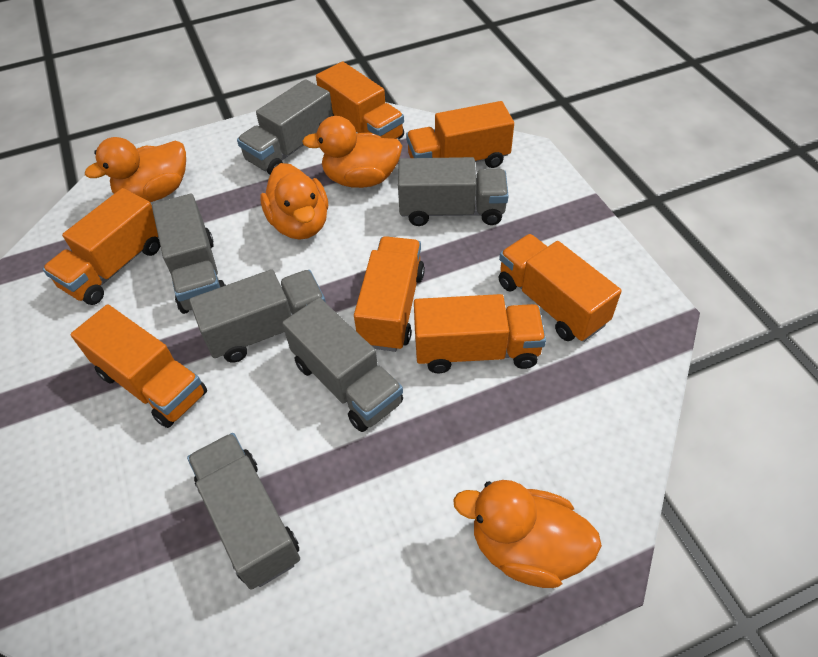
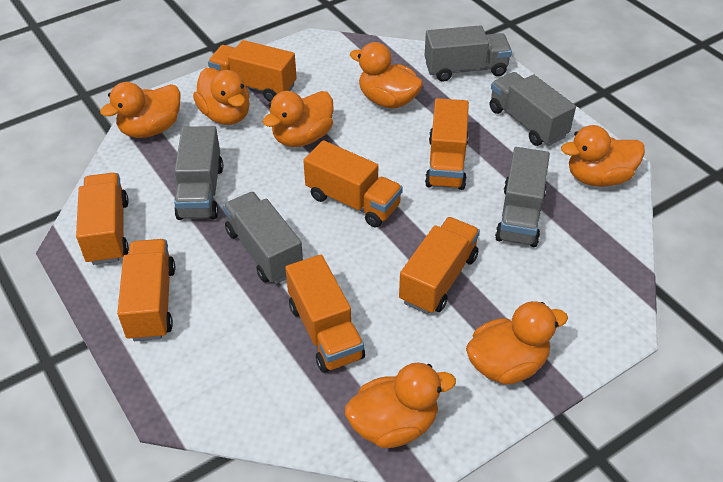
grey truck: 6 -> 5
orange duck: 4 -> 7

